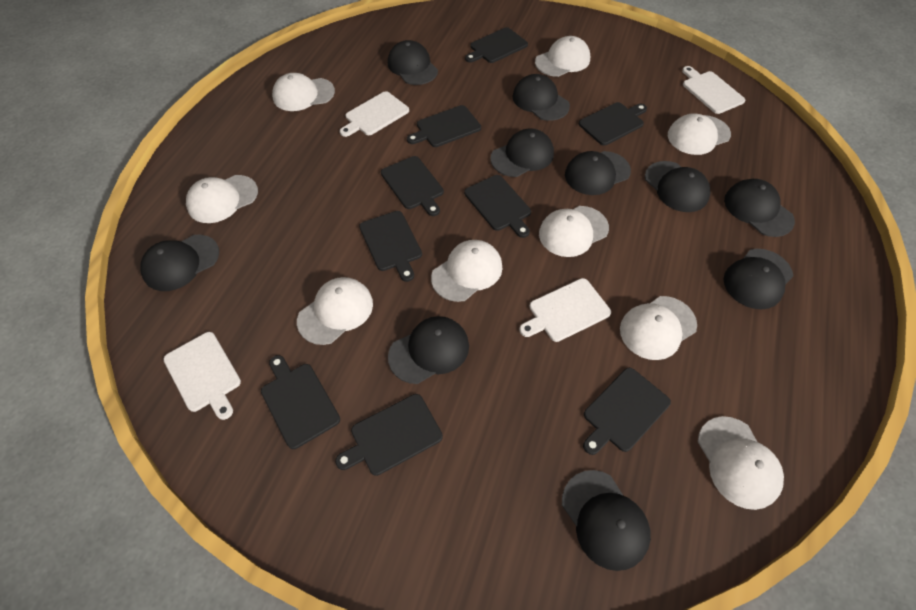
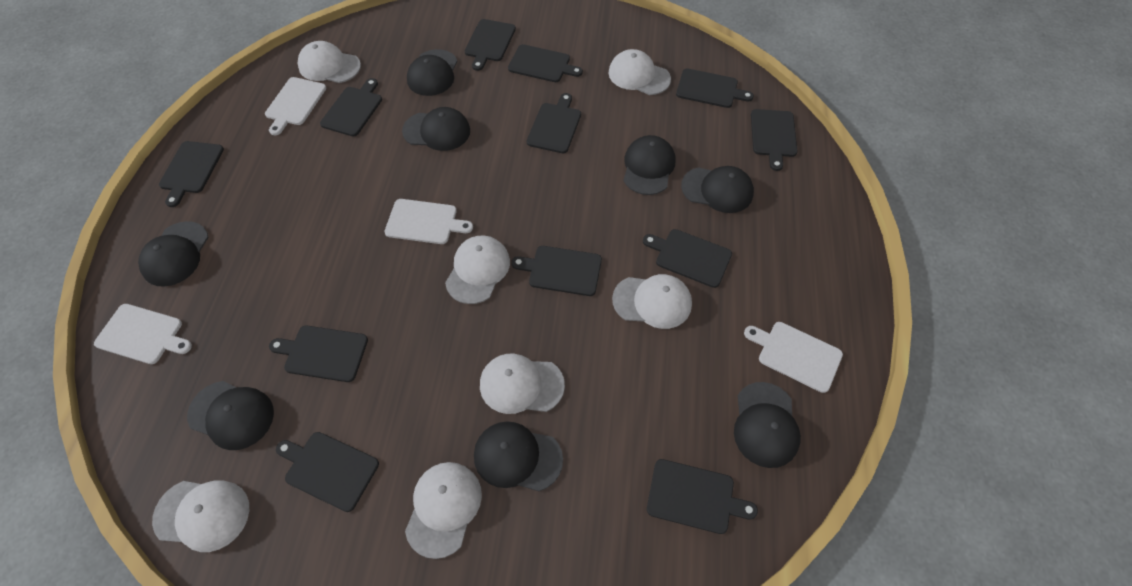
black cap: 10 -> 8
black cutting board: 9 -> 12
white cap: 9 -> 7

